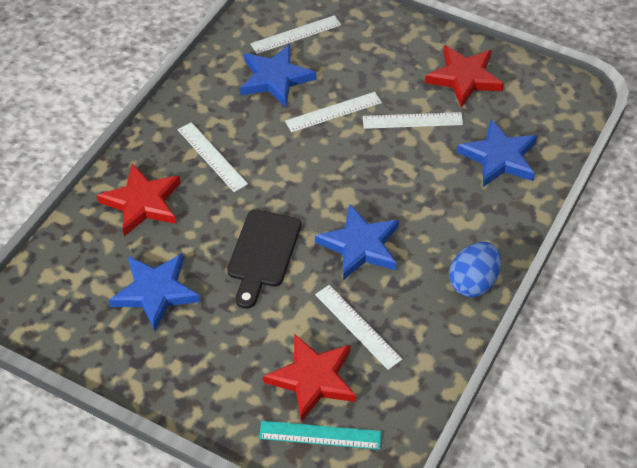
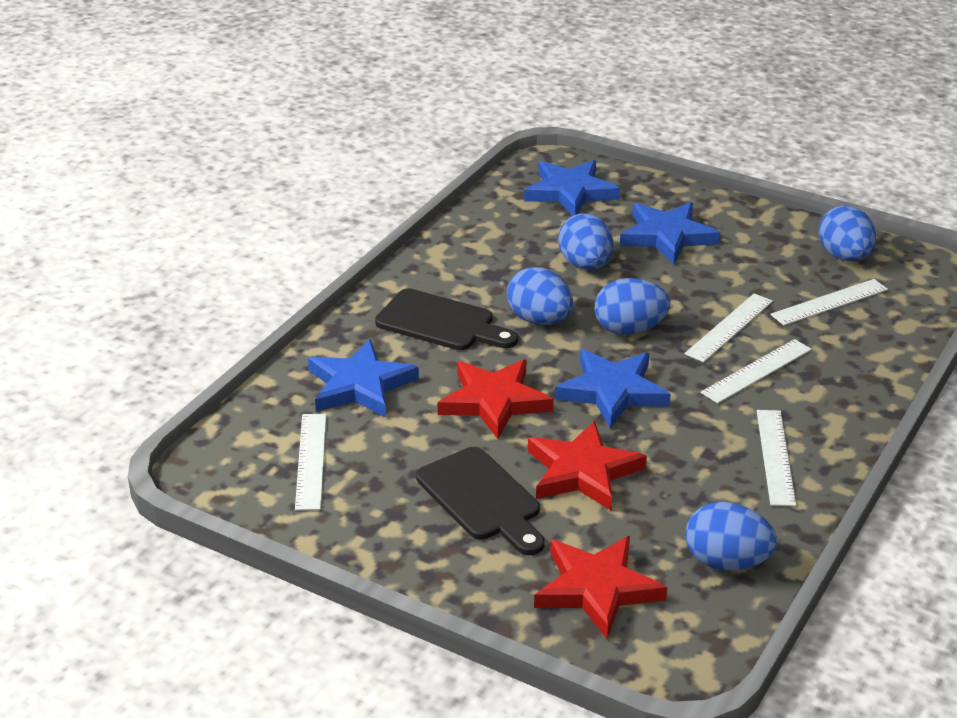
black cutting board: 1 -> 2
blue egg: 1 -> 5
turquoise ruler: 1 -> 0

